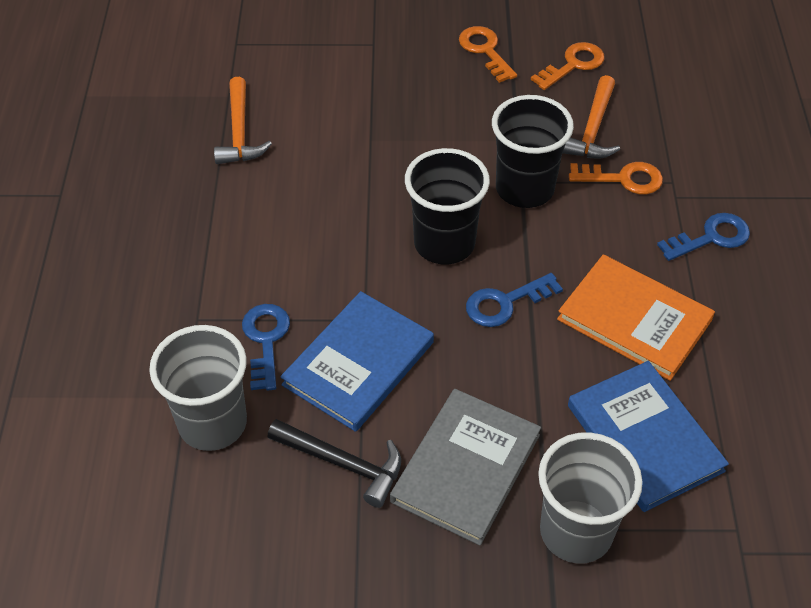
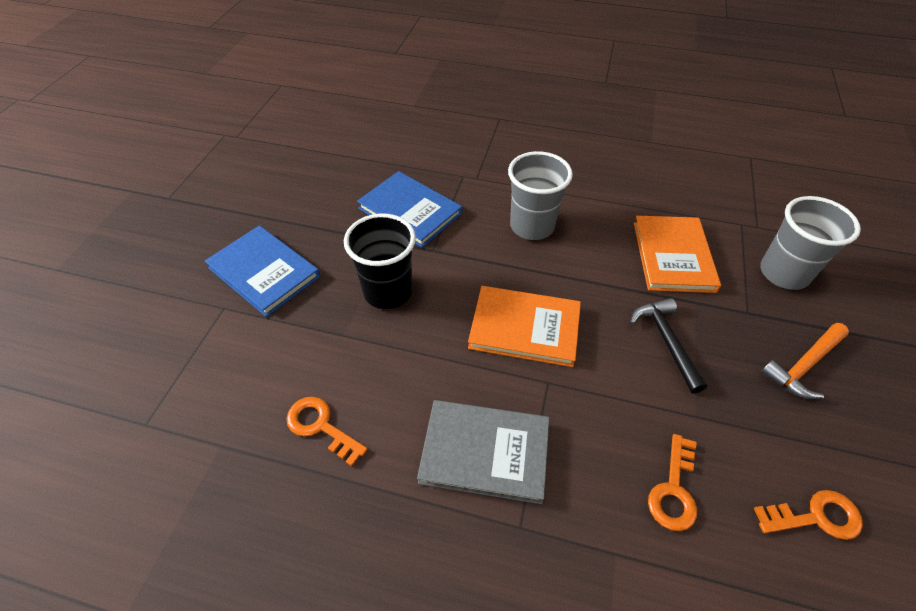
black cup: 2 -> 1
blue key: 3 -> 0
orange book: 1 -> 2
orange hammer: 2 -> 1

